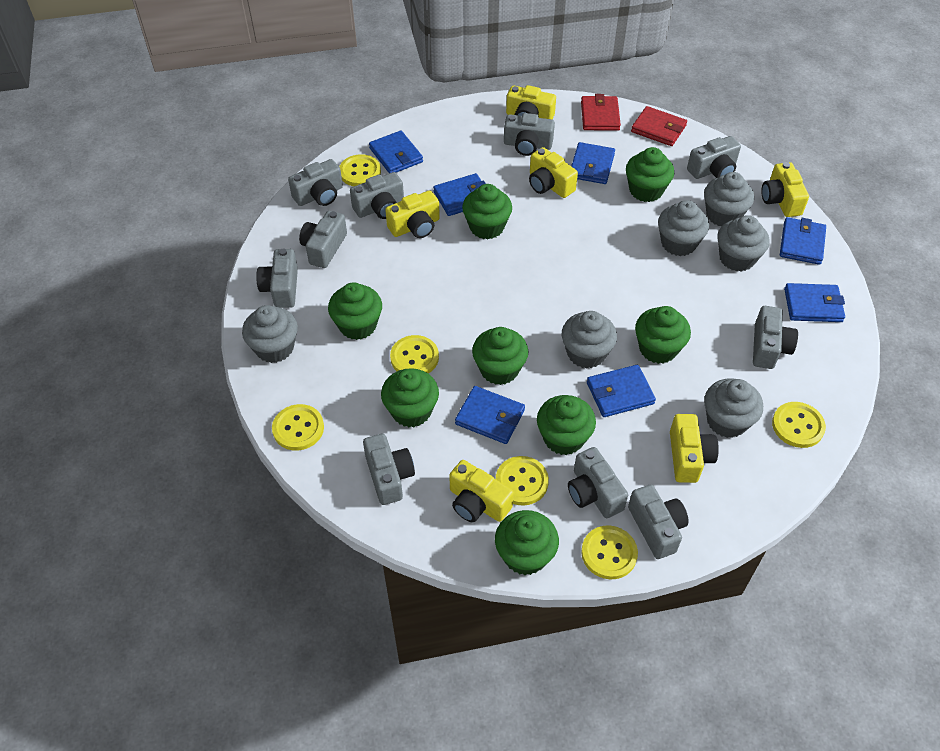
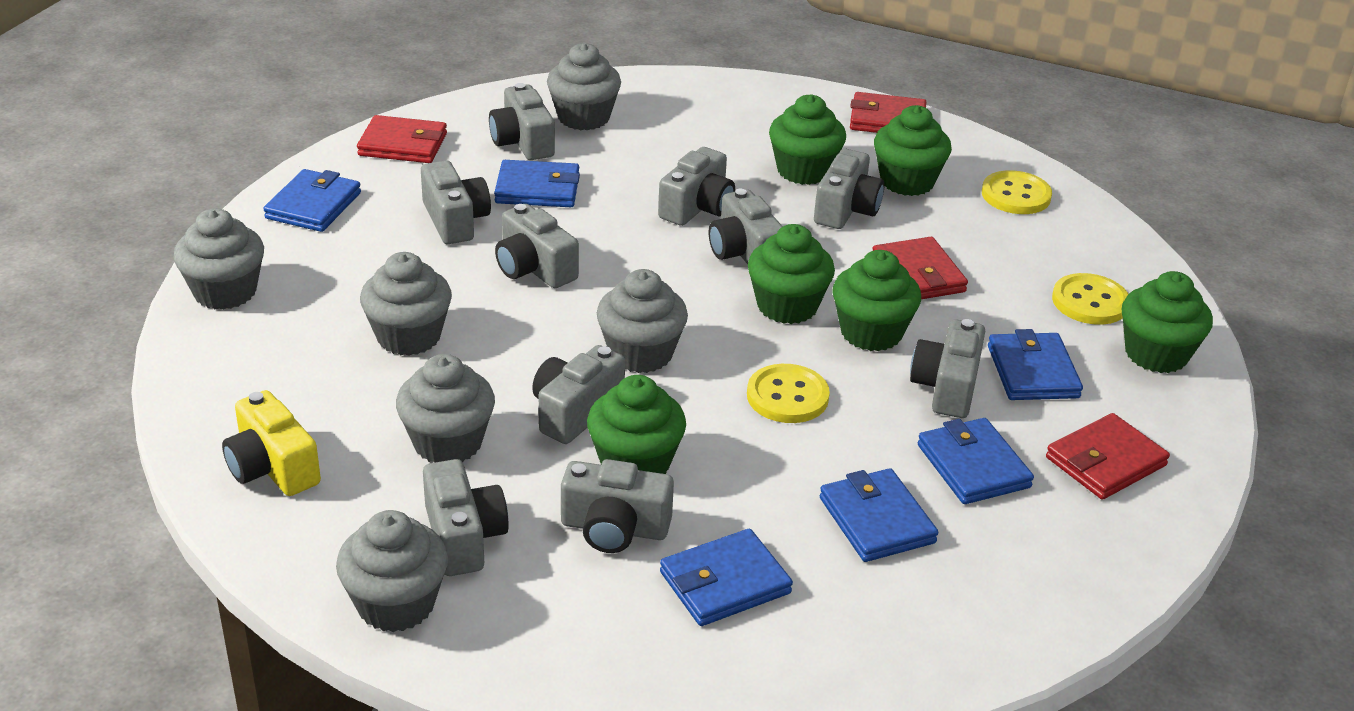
blue wallet: 7 -> 6
green cupcake: 8 -> 6
red wallet: 2 -> 4
yellow button: 6 -> 3
yellow camera: 6 -> 1

